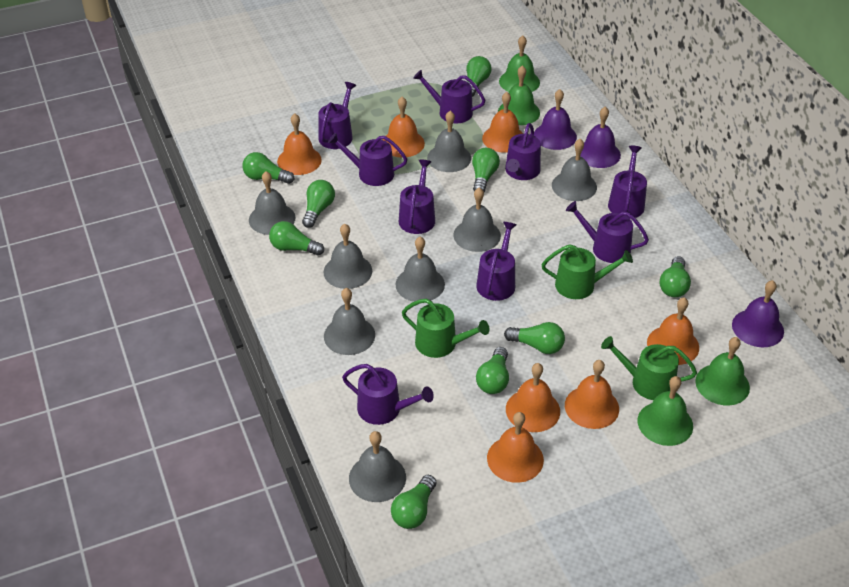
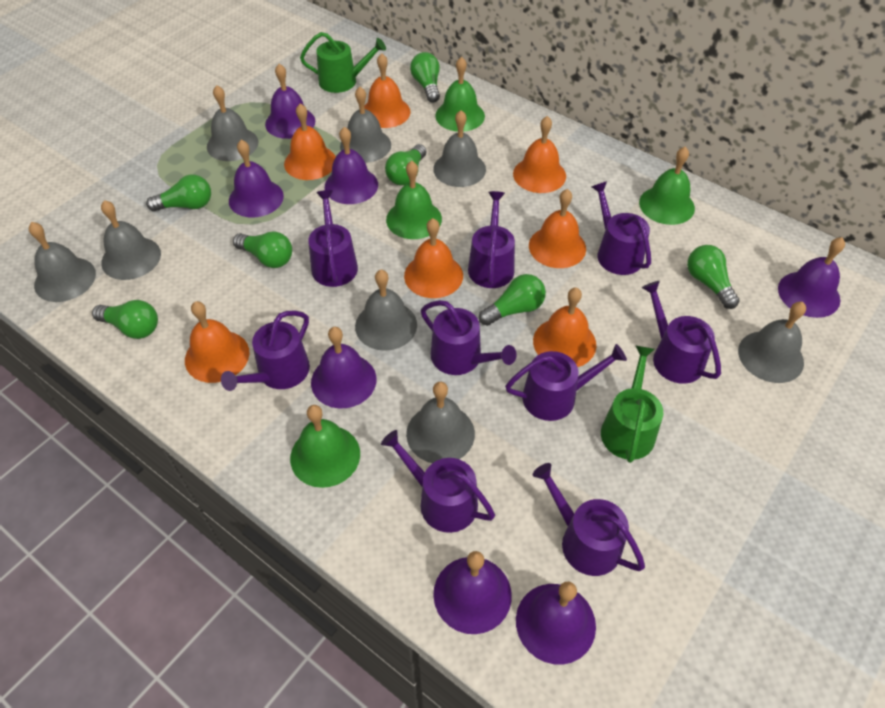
green light bulb: 9 -> 7
green watering can: 3 -> 2
purple bell: 3 -> 7

